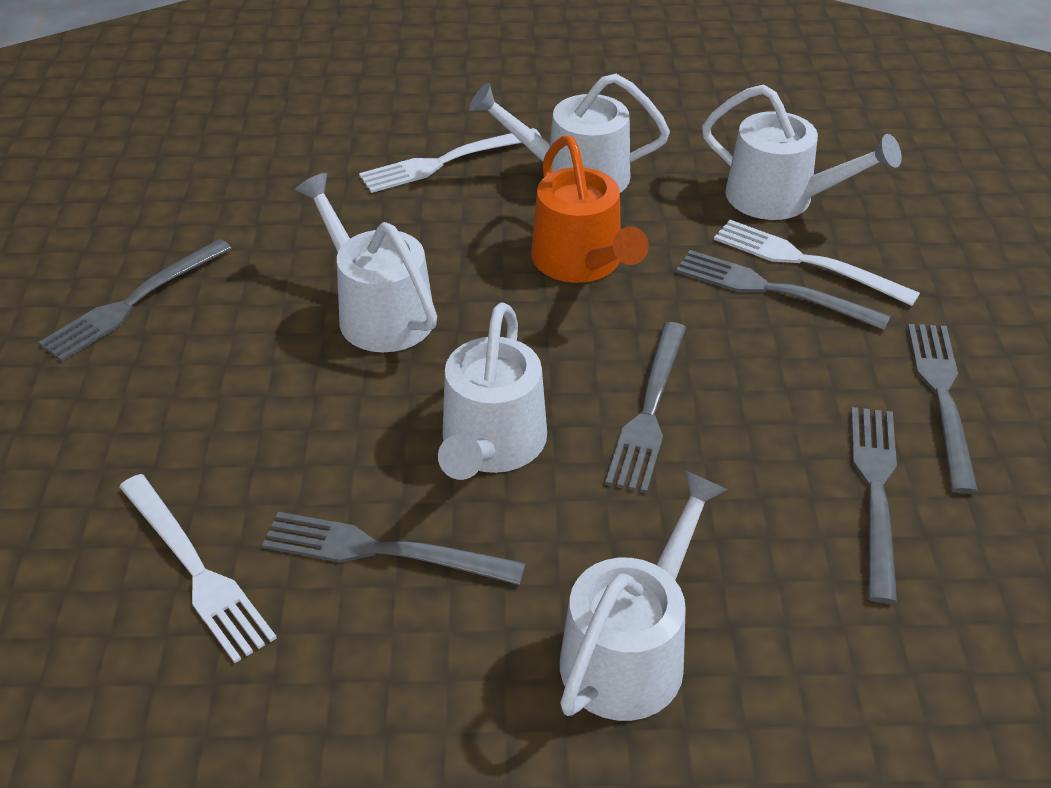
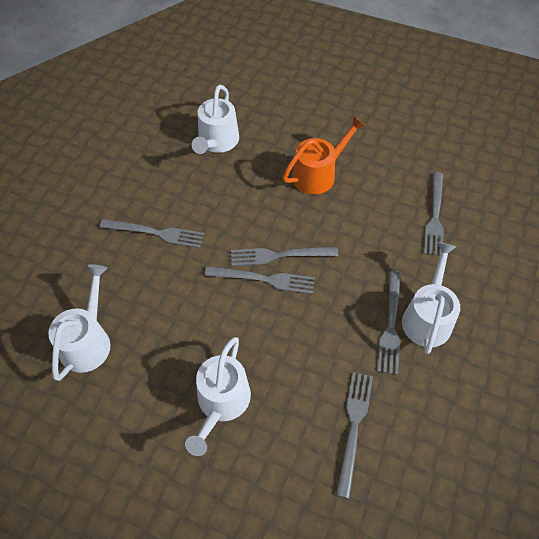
white fork: 3 -> 0
white watering can: 5 -> 4

